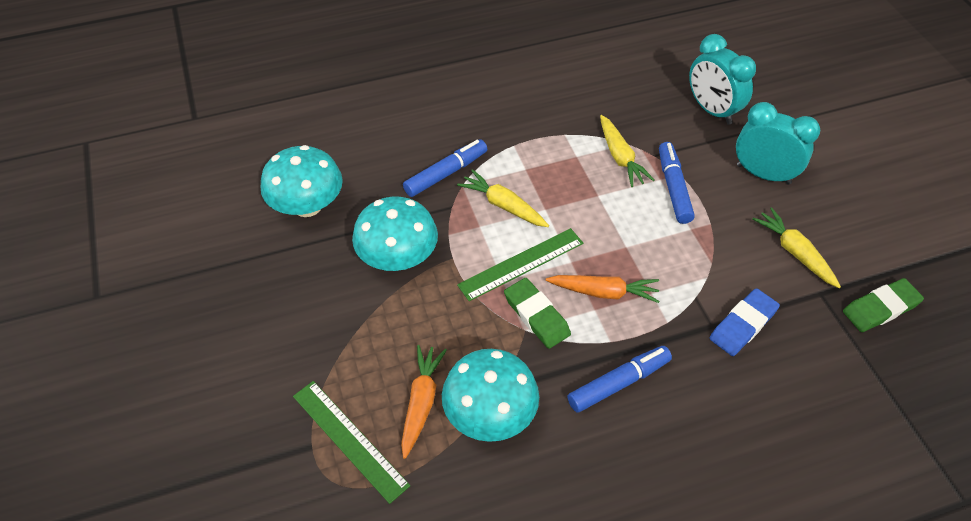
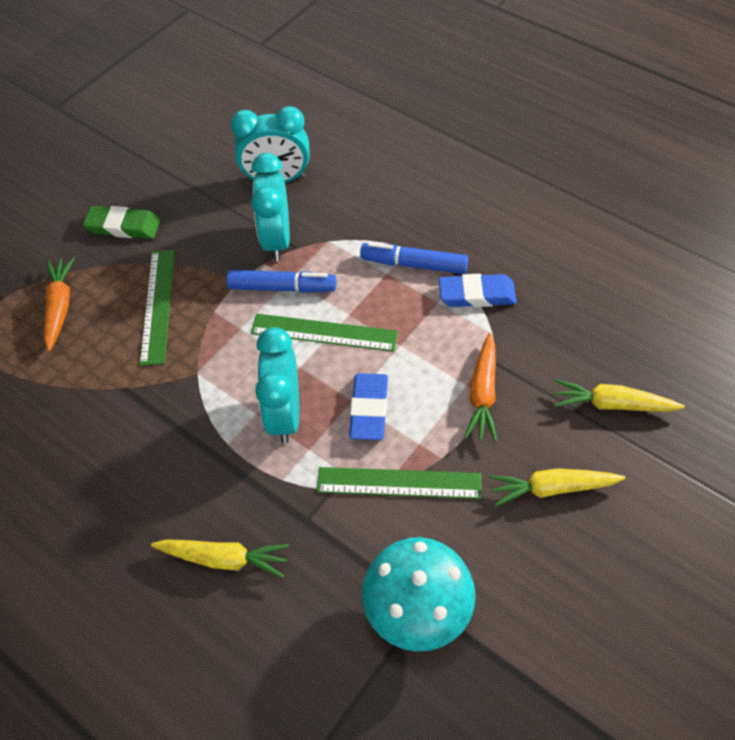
blue eraser: 1 -> 2
blue marker: 3 -> 2
green eraser: 2 -> 1
green ruler: 2 -> 3
turquoise clock: 2 -> 3
turquoise mushroom: 3 -> 1

